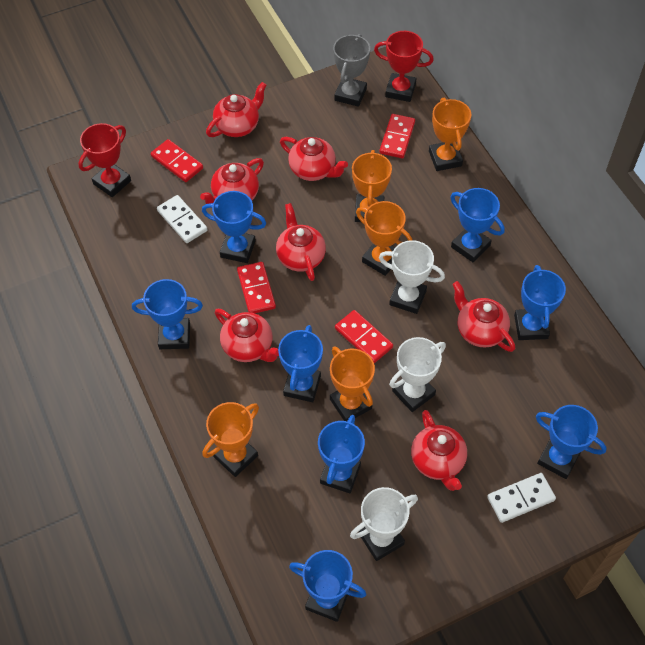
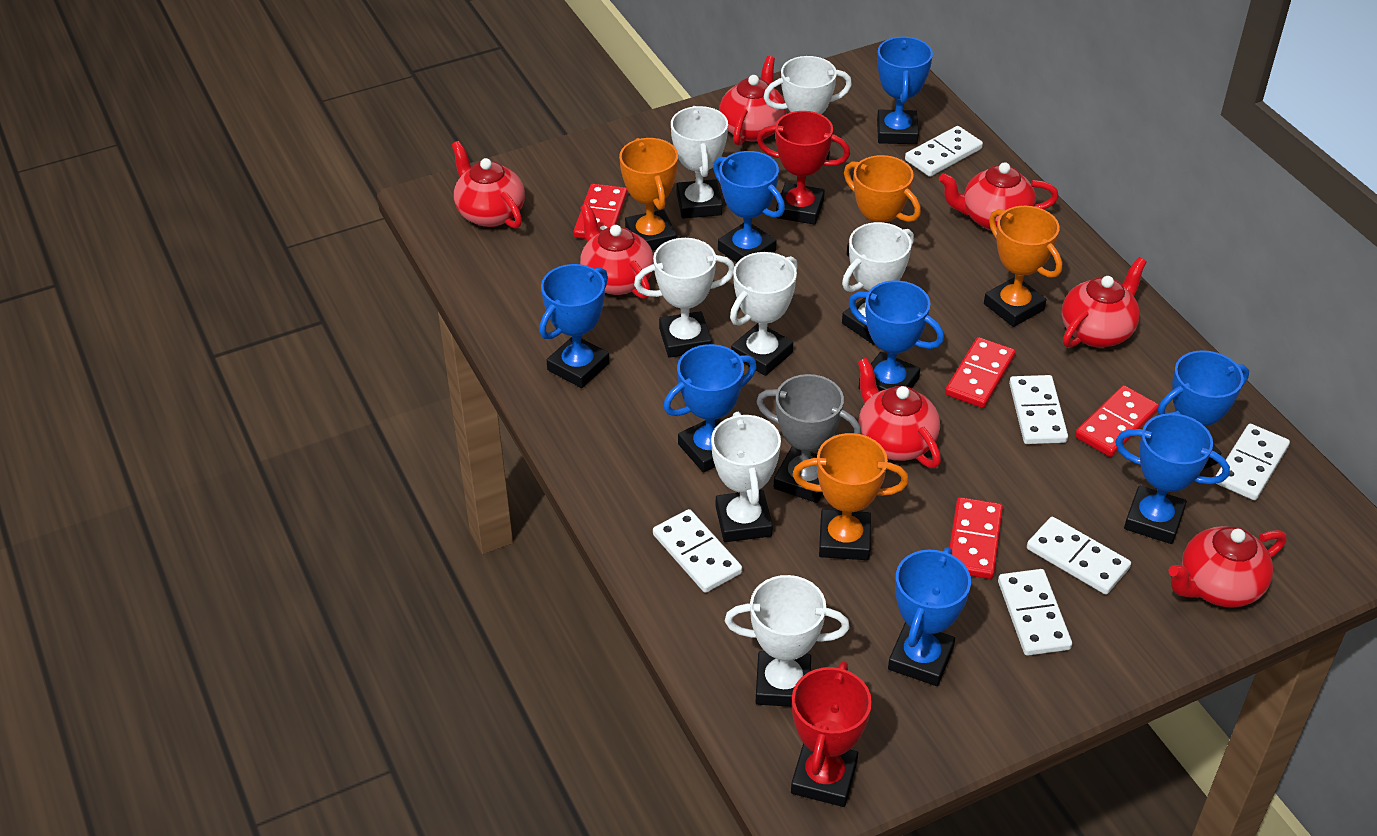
orange trophy: 5 -> 4
white domino: 2 -> 6
white trophy: 3 -> 7

